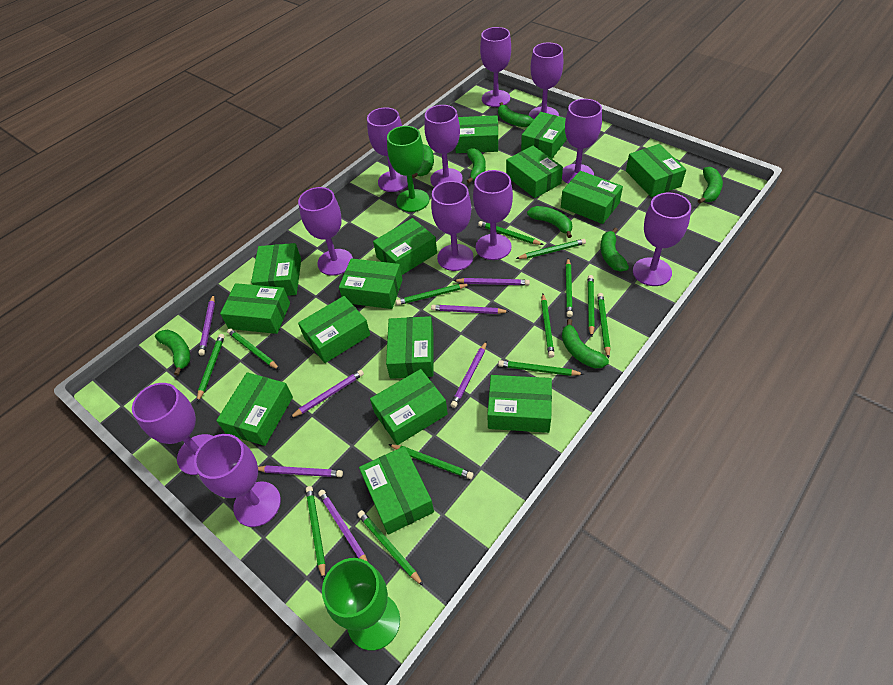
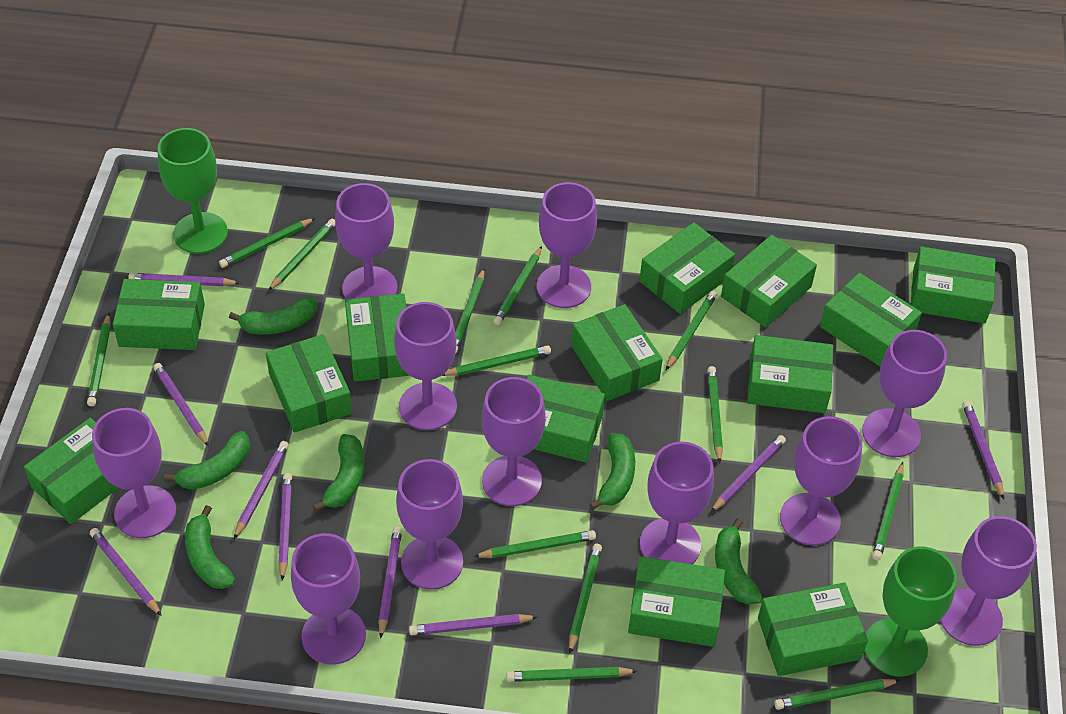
green banana: 8 -> 6
green box: 15 -> 13
purple pencil: 7 -> 9

